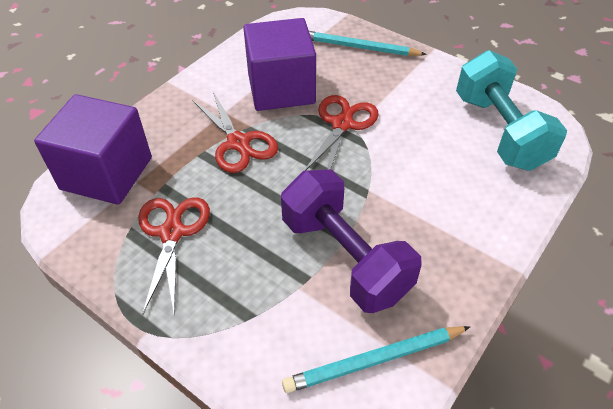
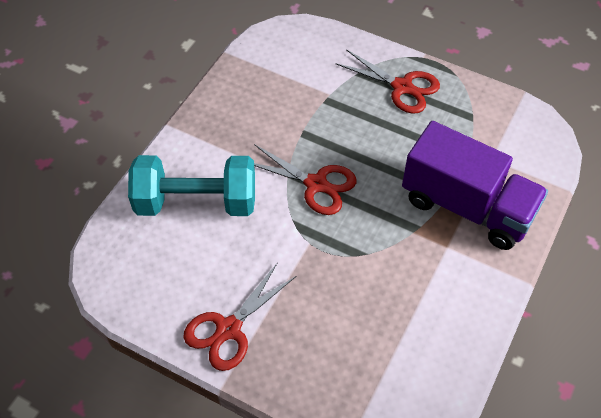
purple cube: 2 -> 0
purple dumbbell: 1 -> 0
purple truck: 0 -> 1
turquoise pencil: 2 -> 0

